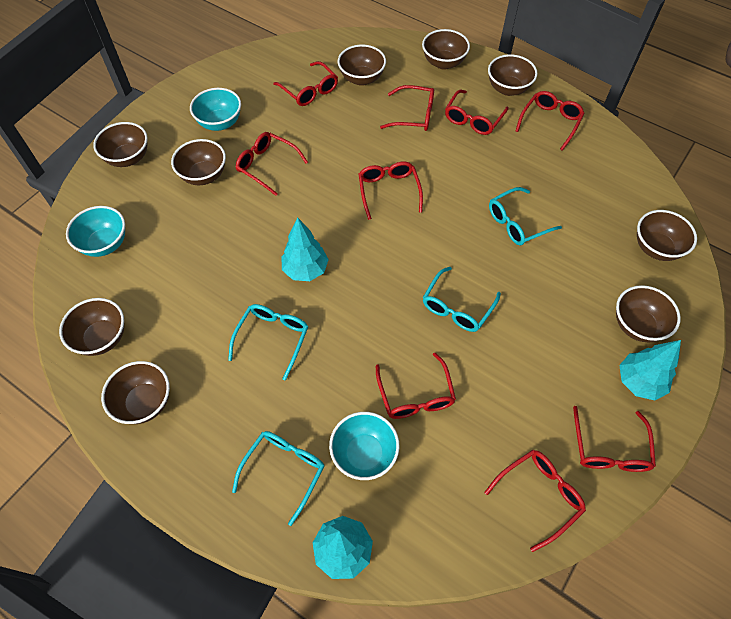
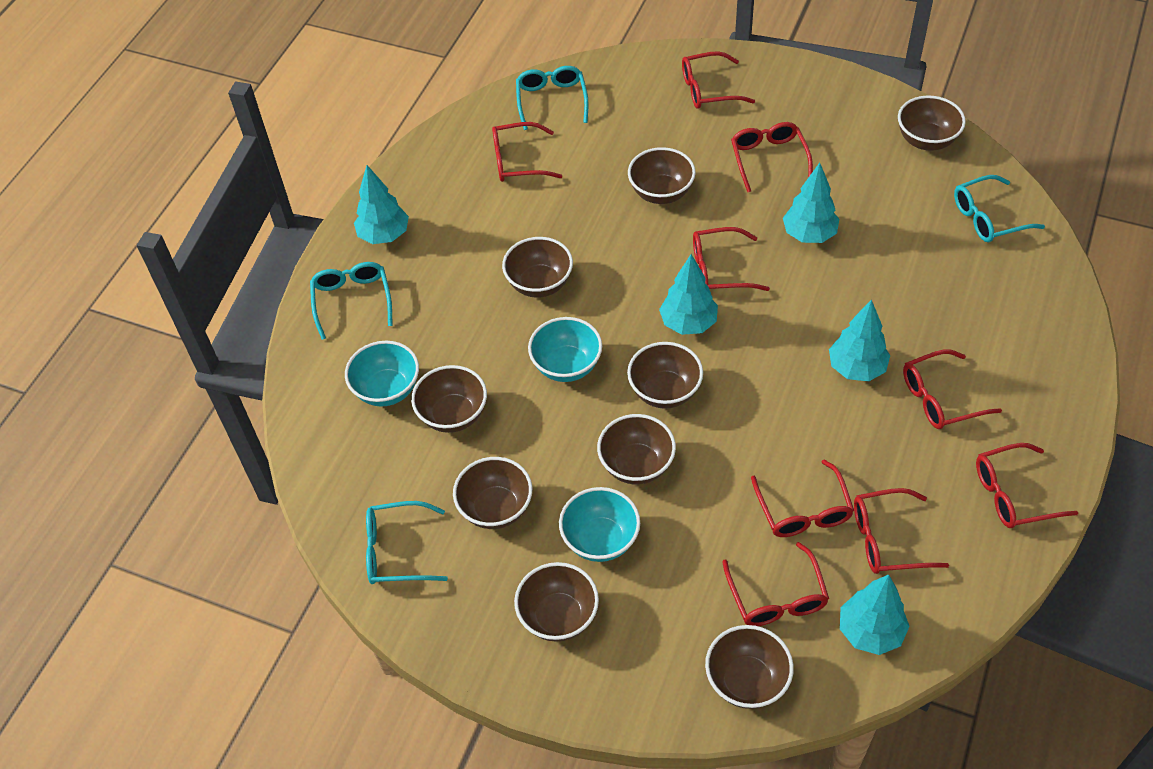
turquoise tree: 3 -> 5

